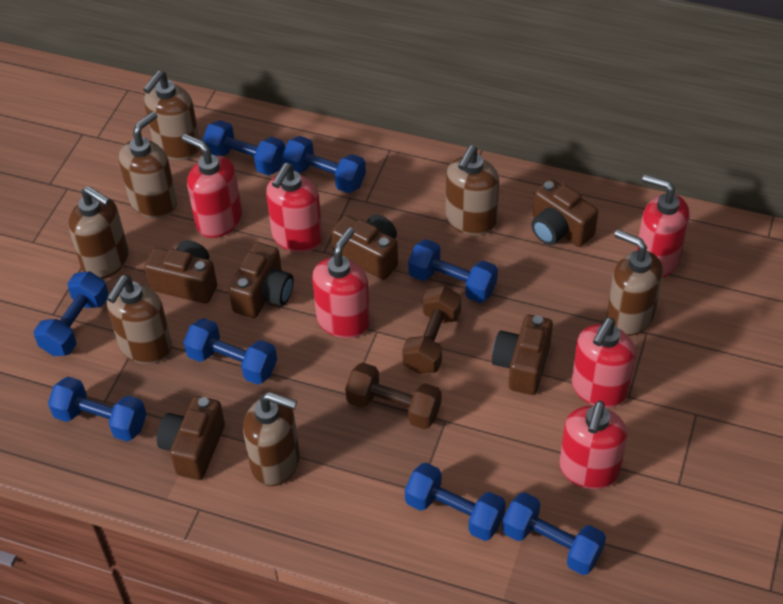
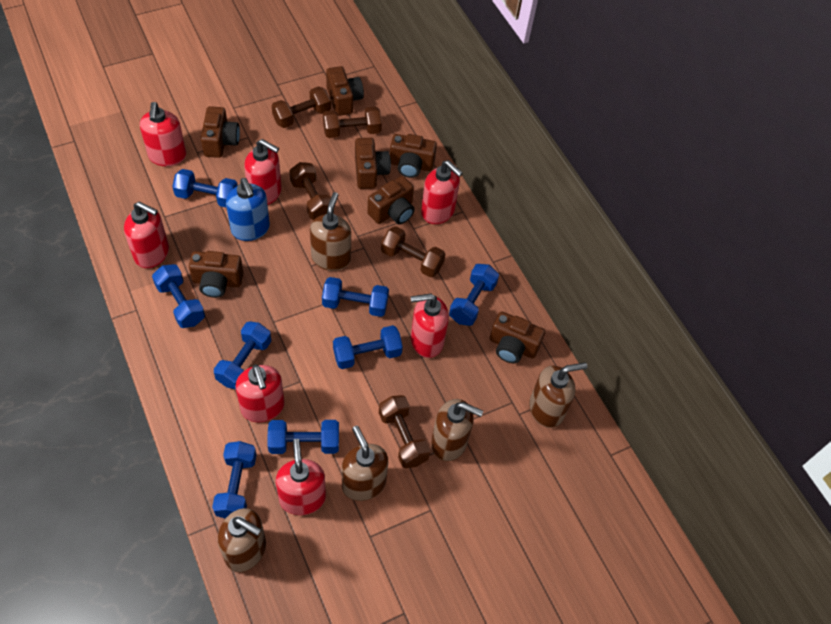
blue soap dispenser: 0 -> 1
brown camera: 6 -> 7
brown dumbbell: 2 -> 5
brown soap dispenser: 7 -> 5
red soap dispenser: 6 -> 7

